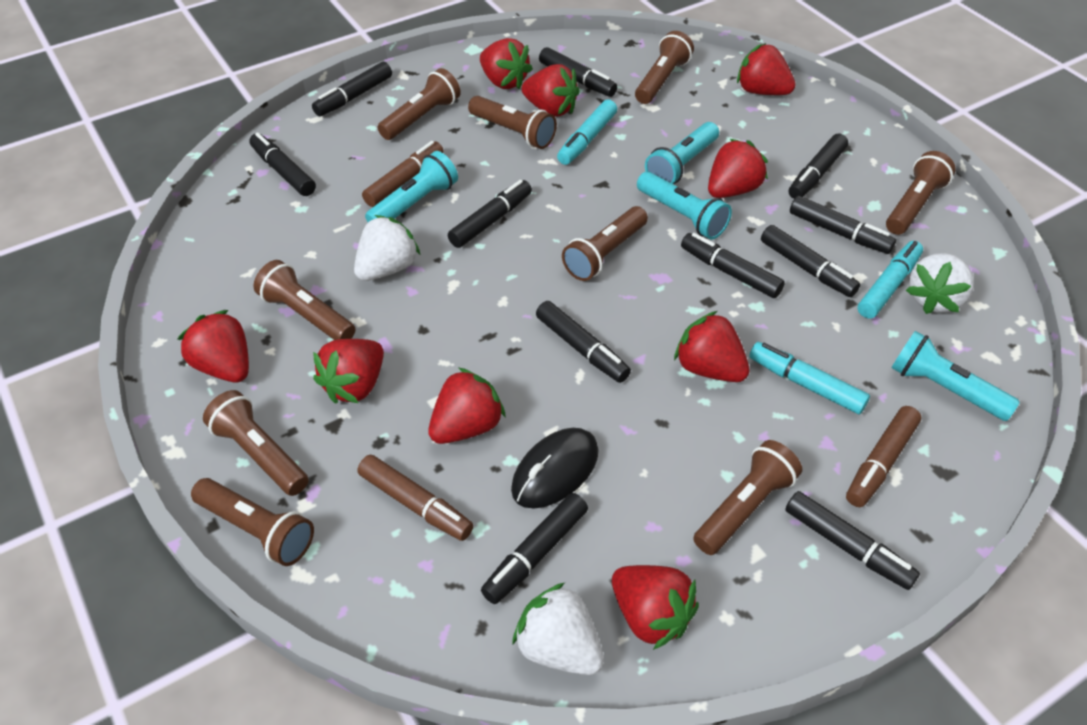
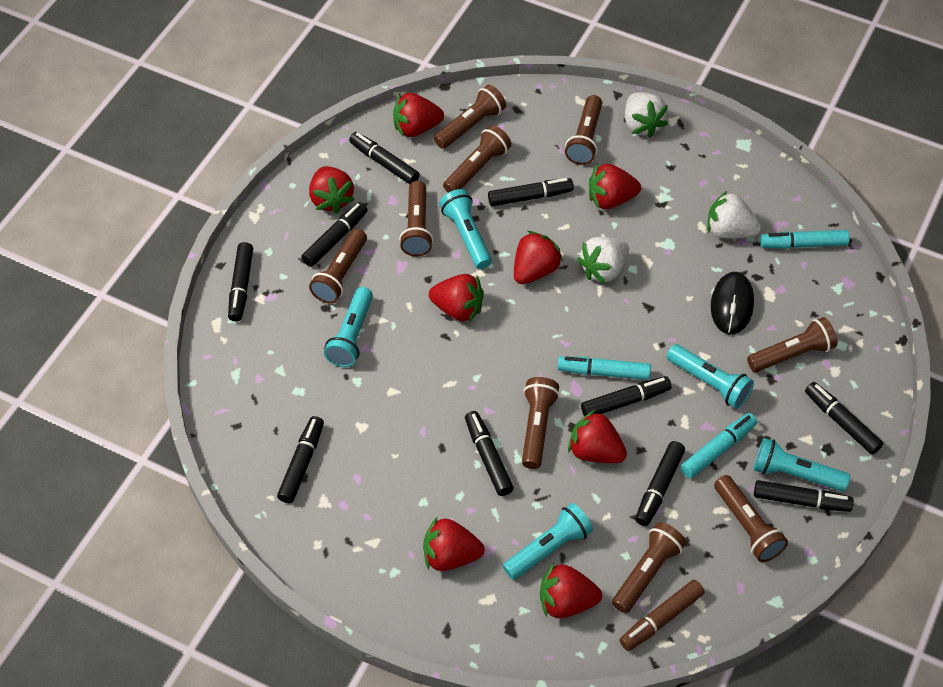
black marker: 11 -> 10
brown marker: 3 -> 1
red strawberry: 9 -> 8
turquoise flashlight: 4 -> 5

